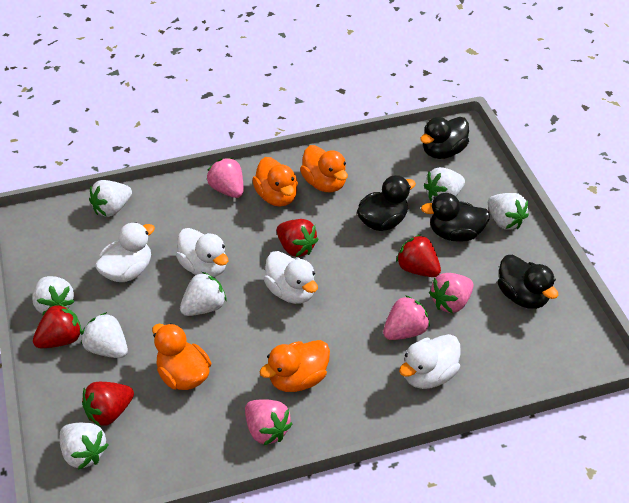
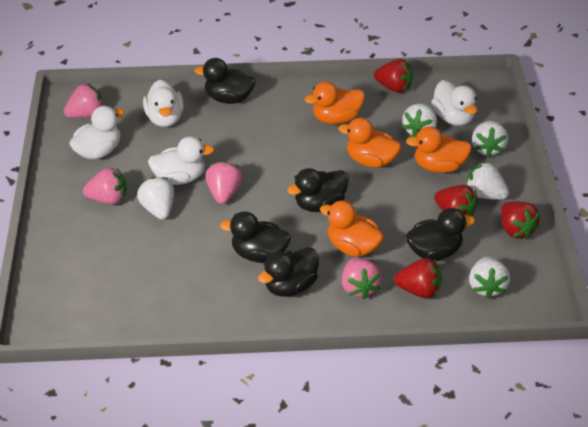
black duck: 4 -> 5
white strawberry: 7 -> 5

